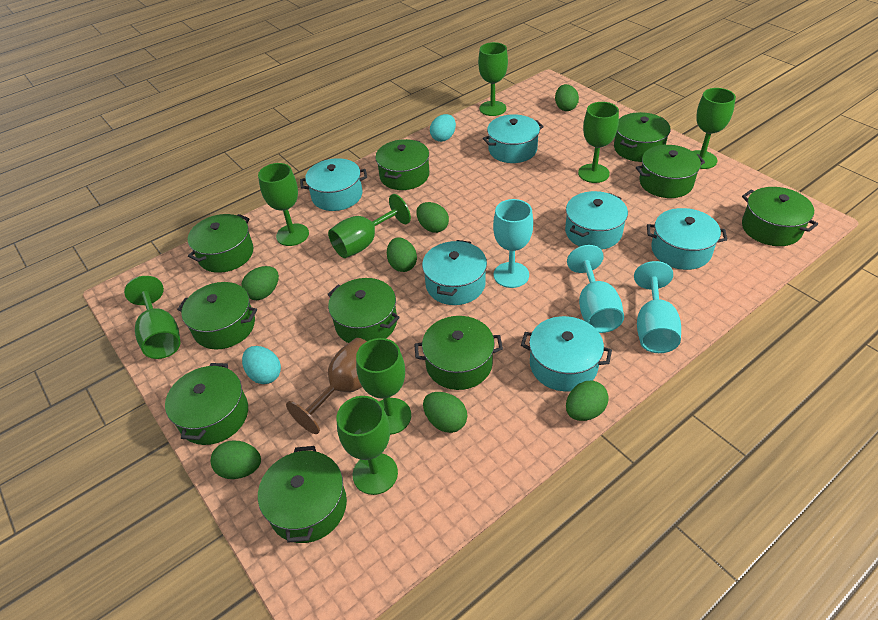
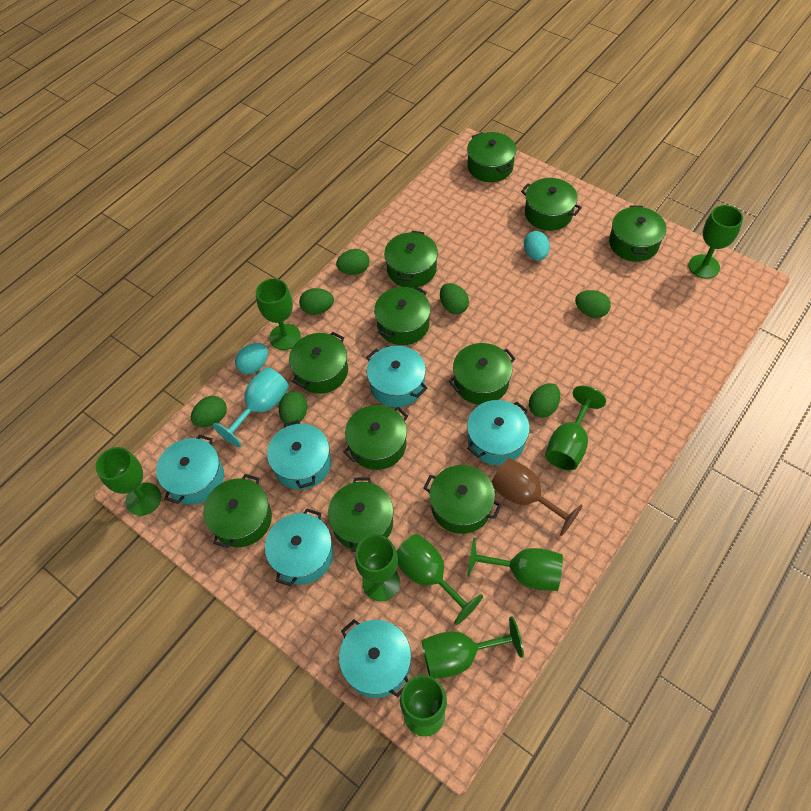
green goblet: 8 -> 9
green pot: 10 -> 11
turquoise goblet: 3 -> 1

